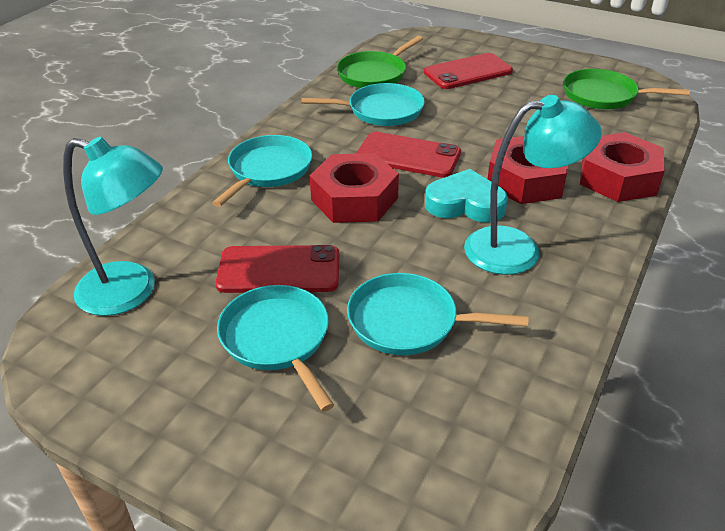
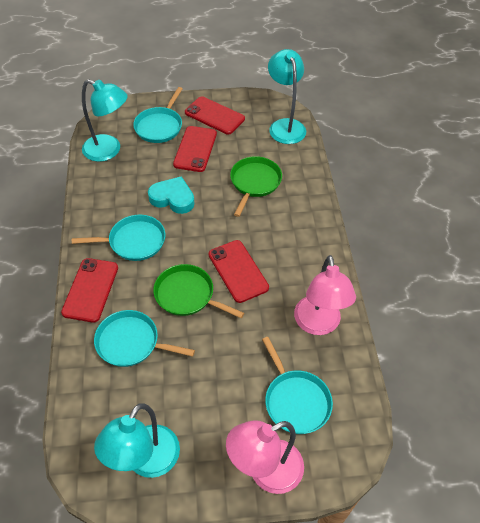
pink lamp: 0 -> 2
red nut: 3 -> 0
red phone: 3 -> 4
turquoise lamp: 2 -> 3

